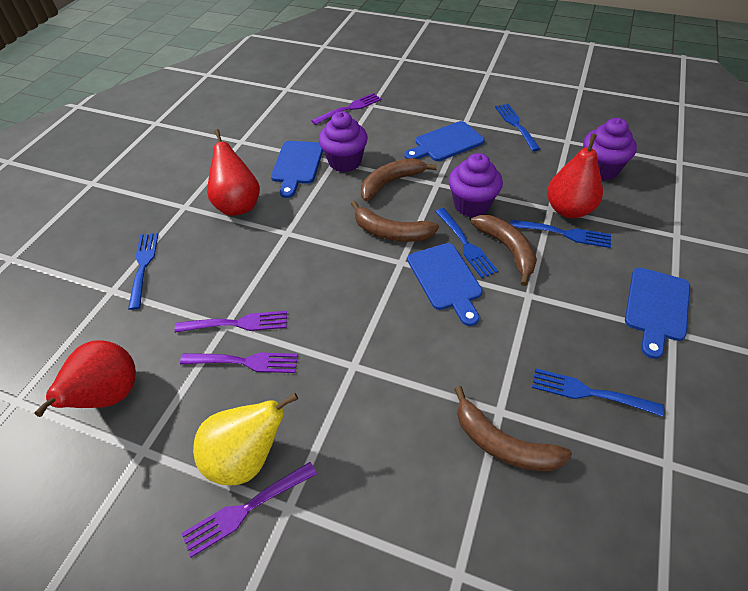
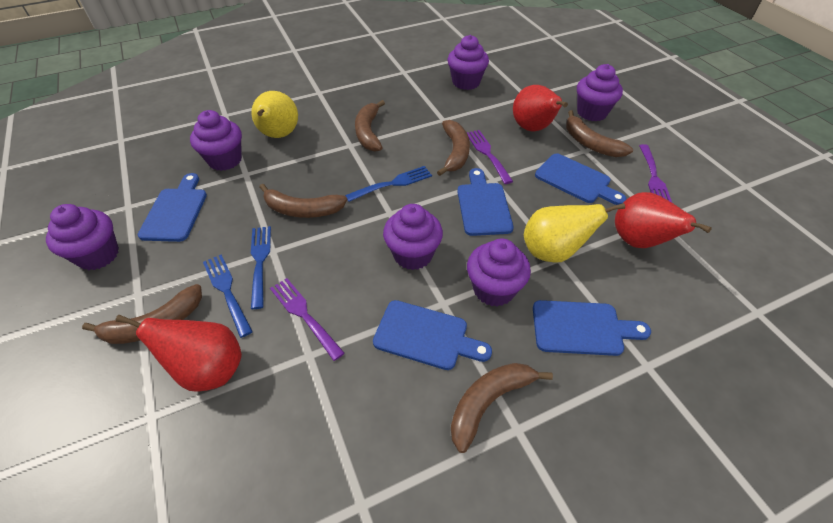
blue cutting board: 4 -> 5
blue fork: 5 -> 3
brown banana: 4 -> 6
purple cupcake: 3 -> 6
purple fork: 4 -> 3
yellow pear: 1 -> 2

